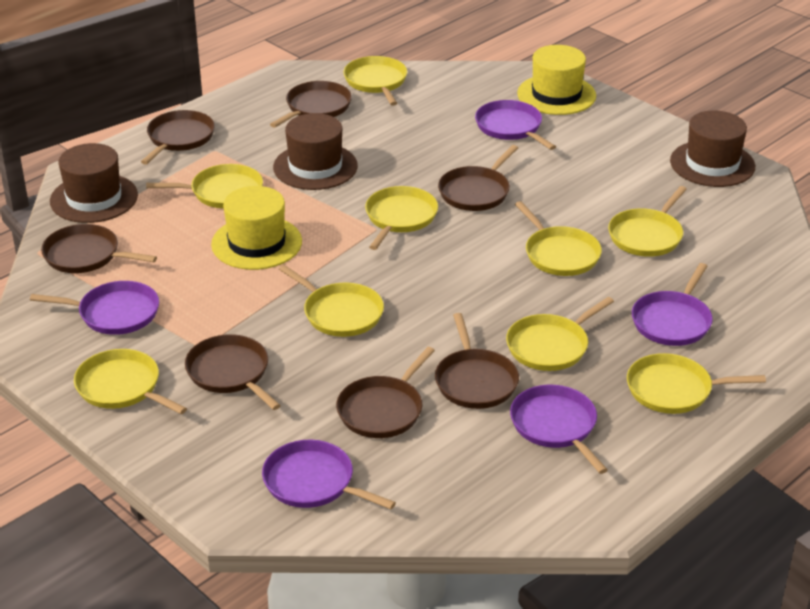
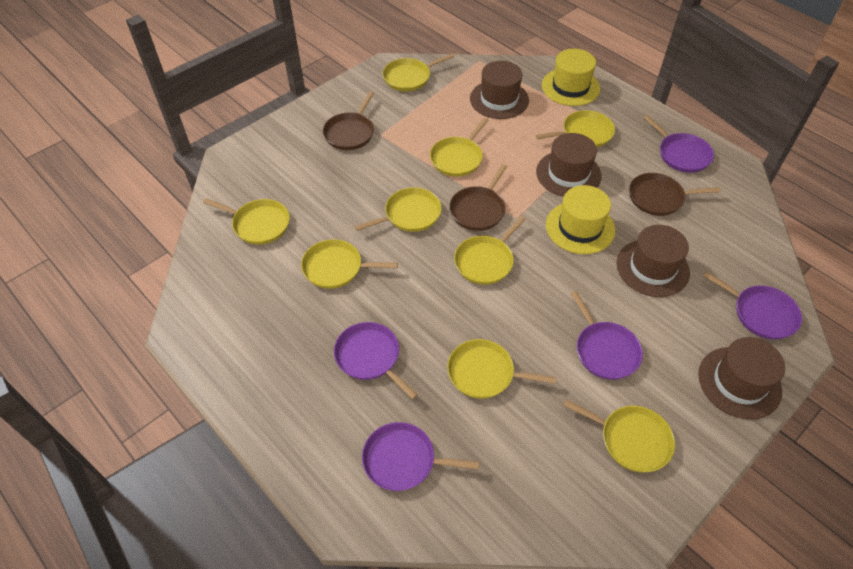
brown hat: 3 -> 4
brown pan: 7 -> 3

